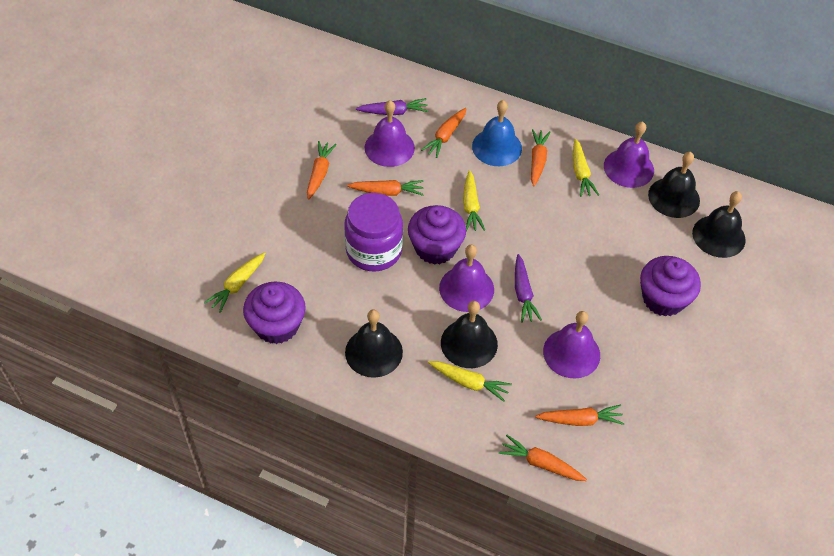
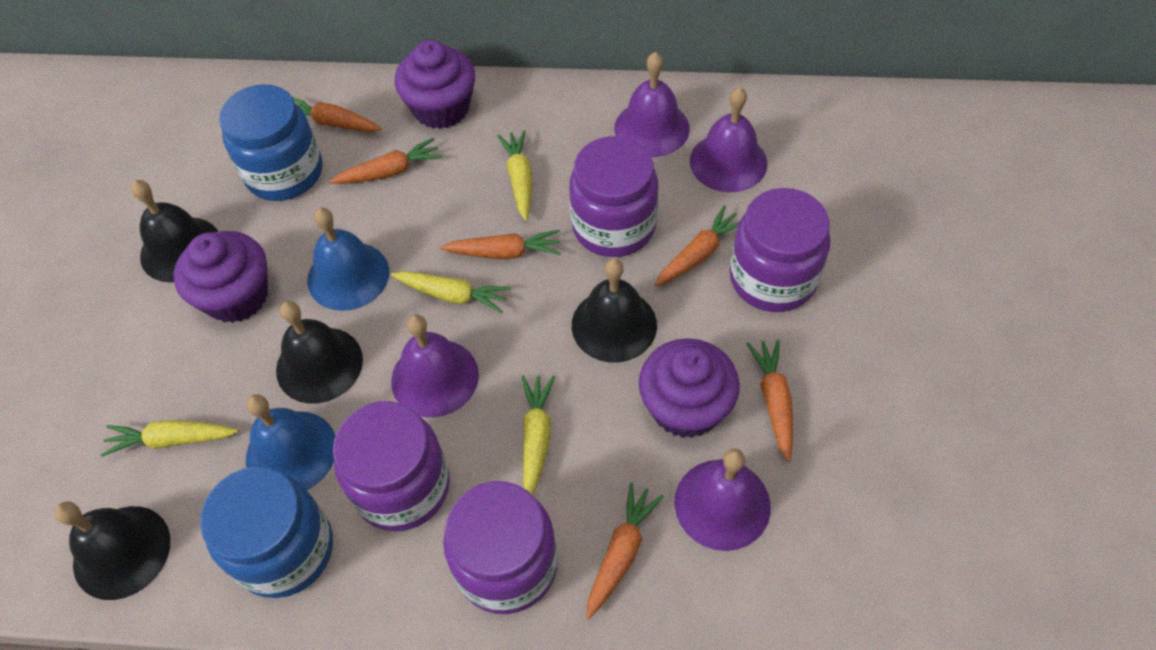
blue bell: 1 -> 2
blue jar: 0 -> 2
purple carrot: 2 -> 0
purple jar: 1 -> 4

